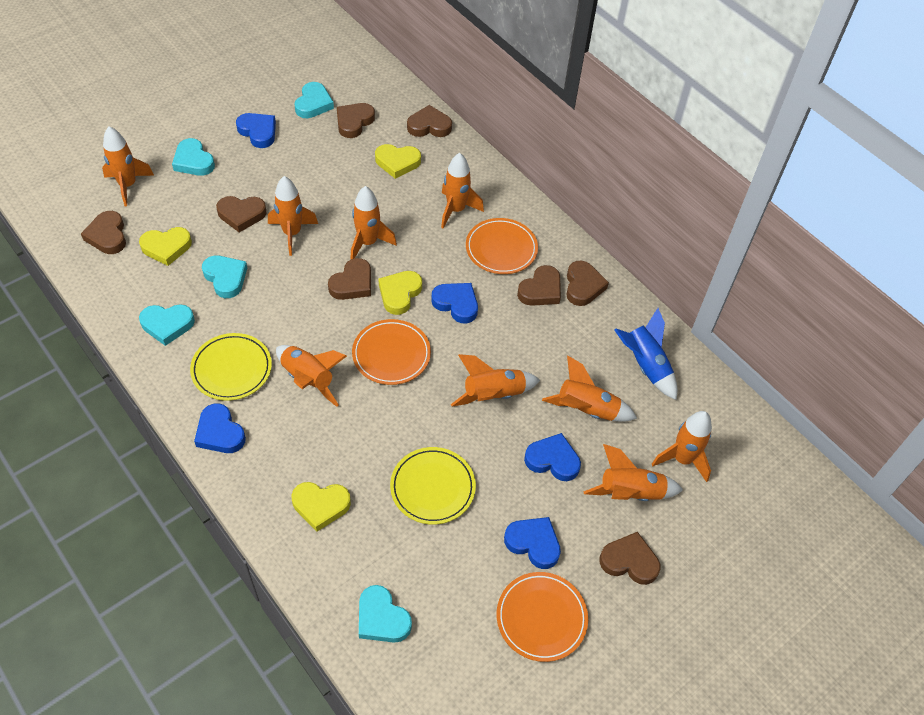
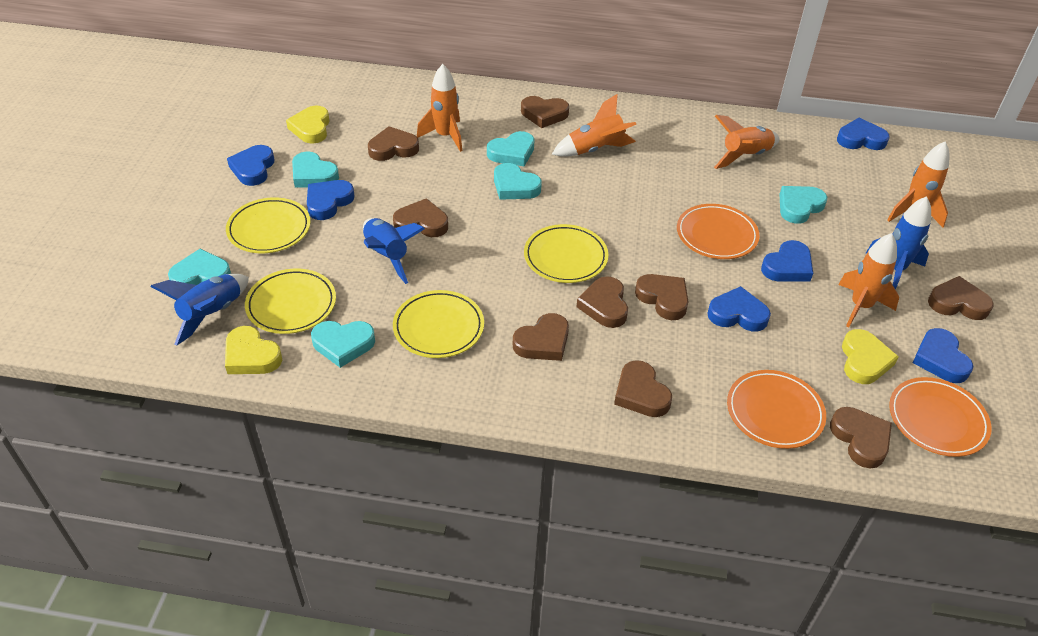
blue heart: 5 -> 6
blue rocket: 1 -> 3
brown heart: 8 -> 9
orange rocket: 9 -> 5
turquoise heart: 5 -> 6
yellow heart: 4 -> 3
yellow plate: 2 -> 4

